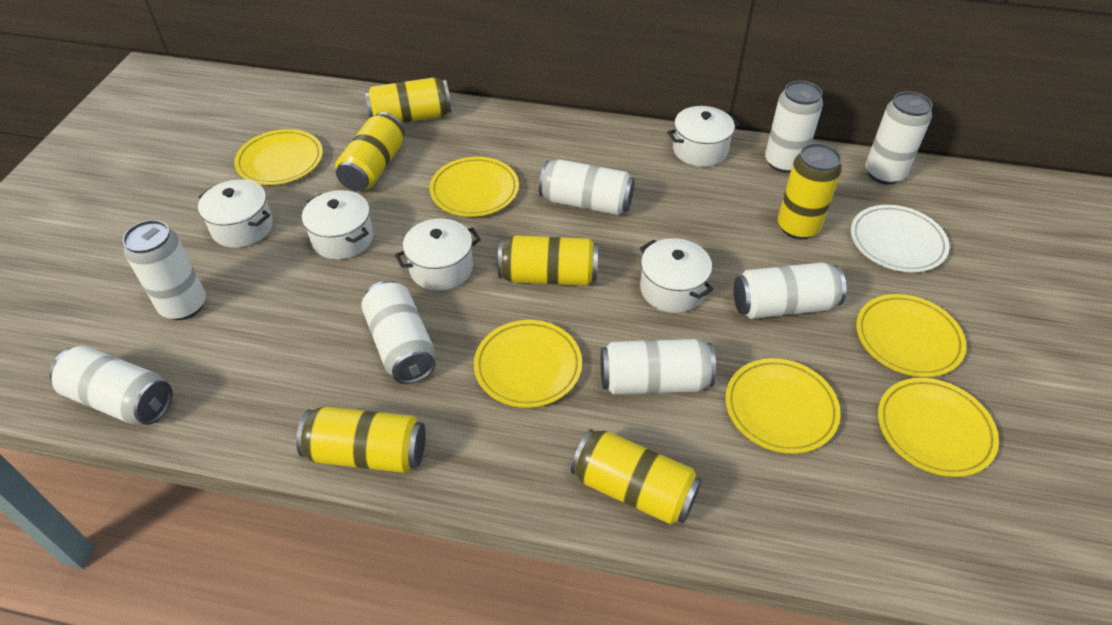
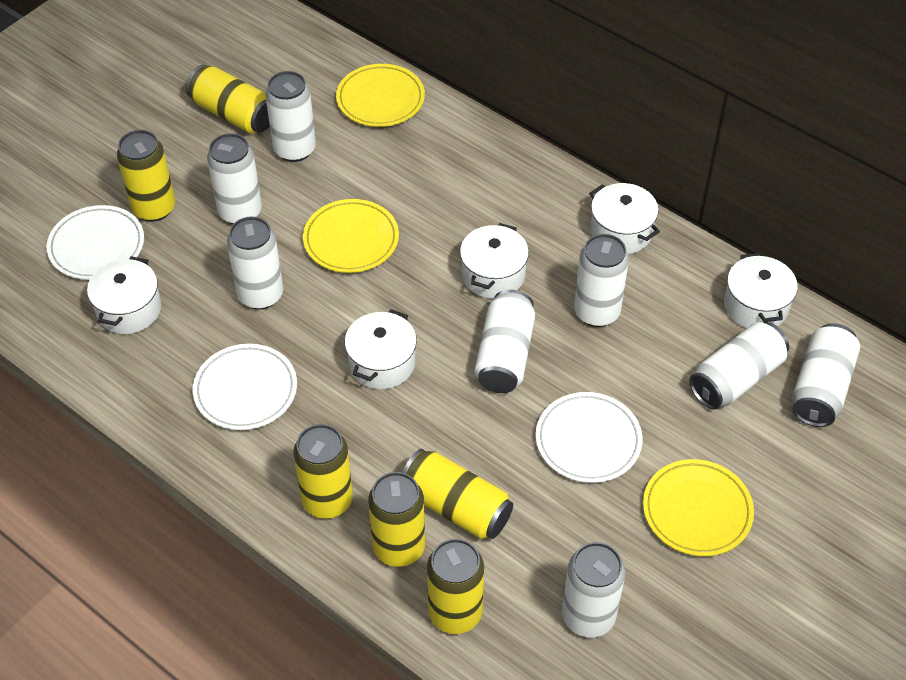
white plate: 1 -> 3
yellow plate: 6 -> 3

